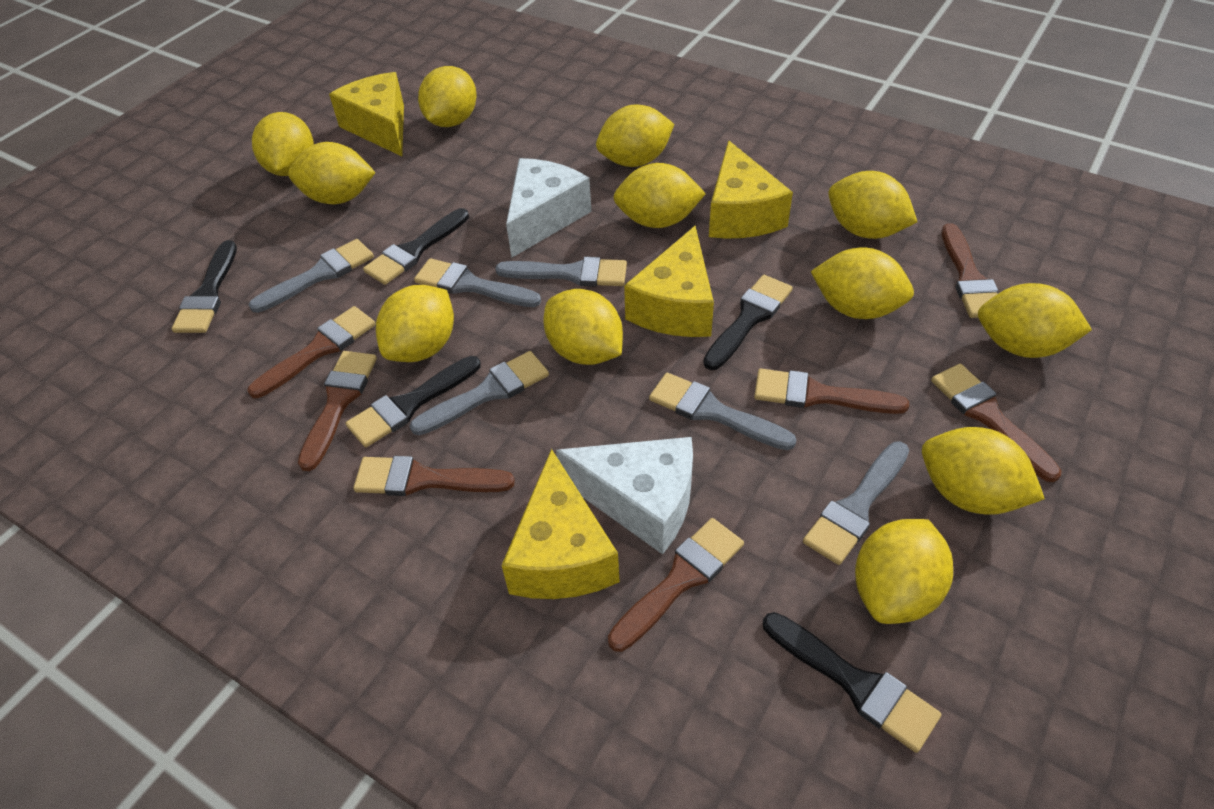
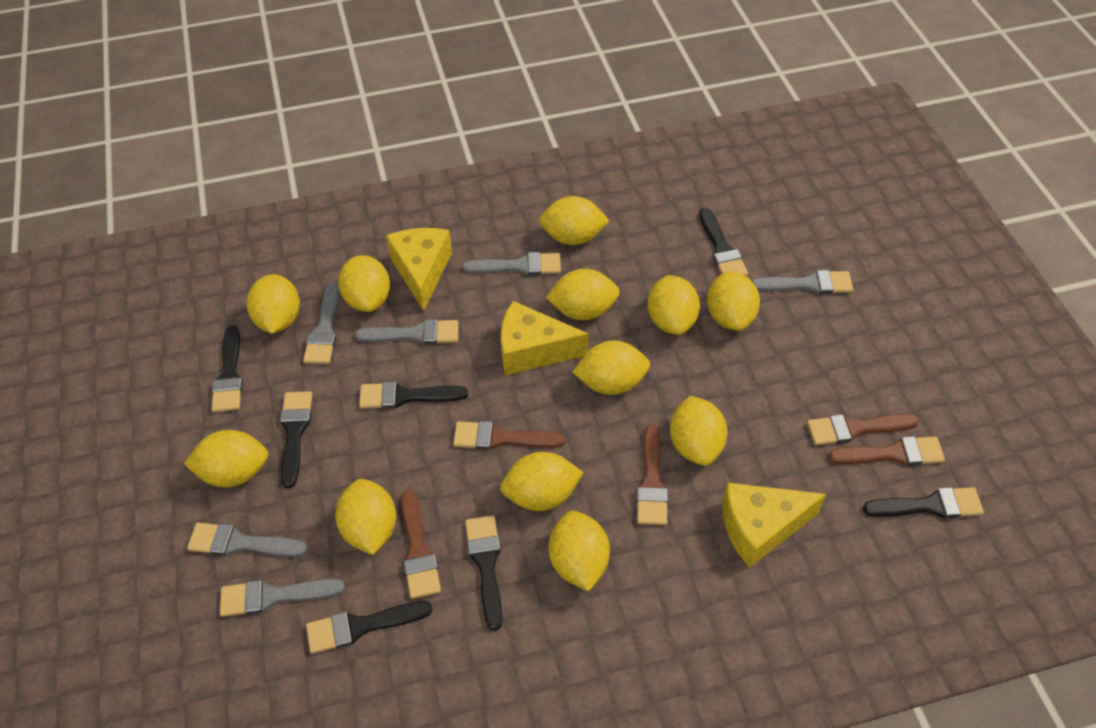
black brush: 5 -> 7
brown brush: 7 -> 5
white cheese: 2 -> 0
yellow cheese: 4 -> 3

